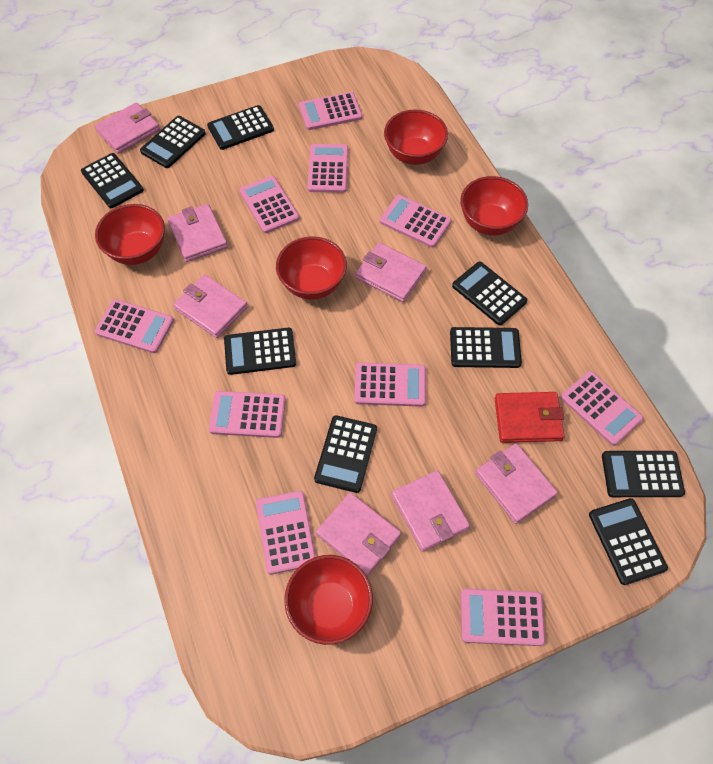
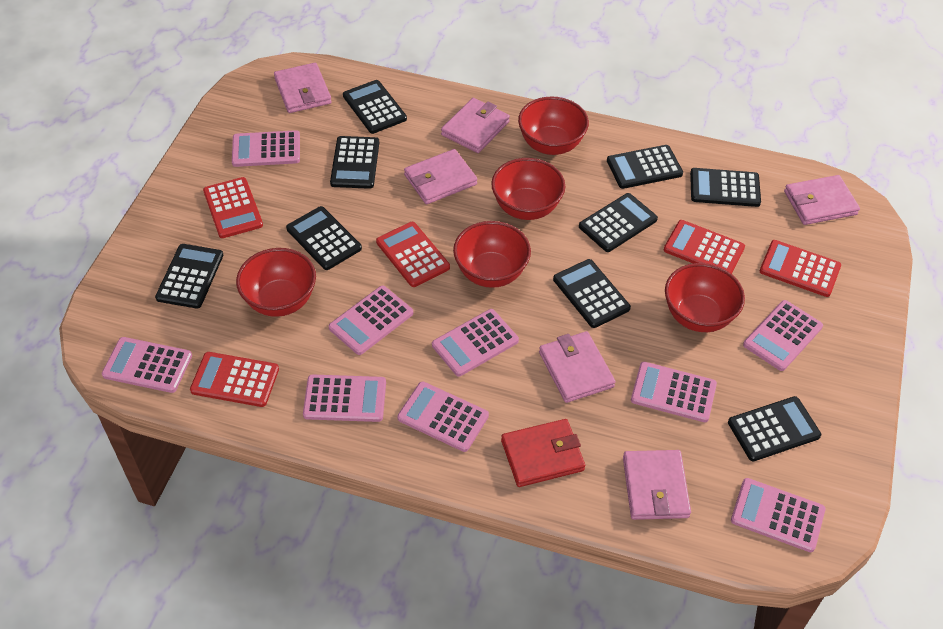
pink calculator: 10 -> 9
pink wallet: 7 -> 6
red calculator: 0 -> 5

